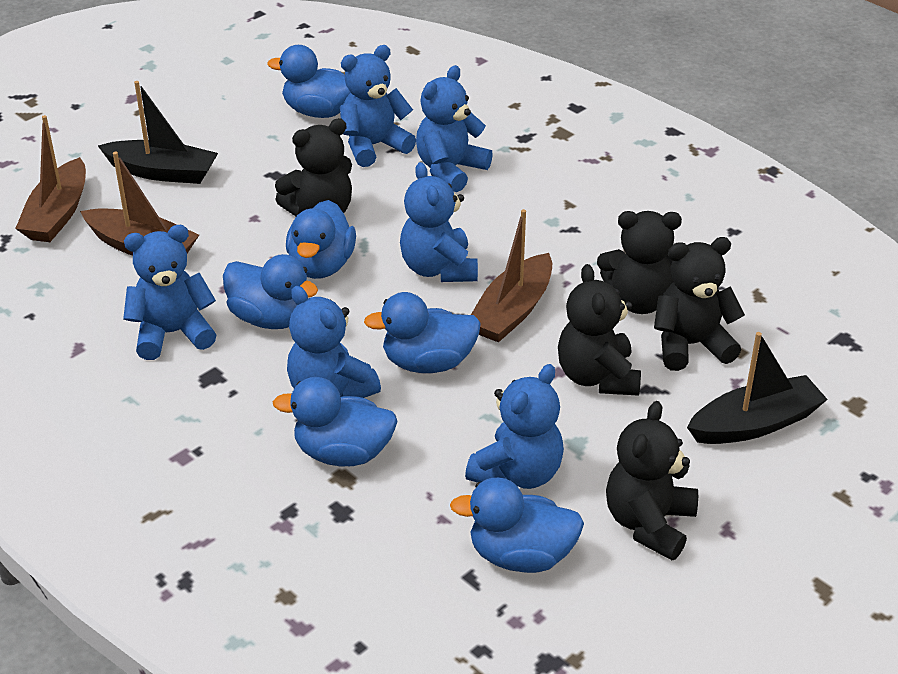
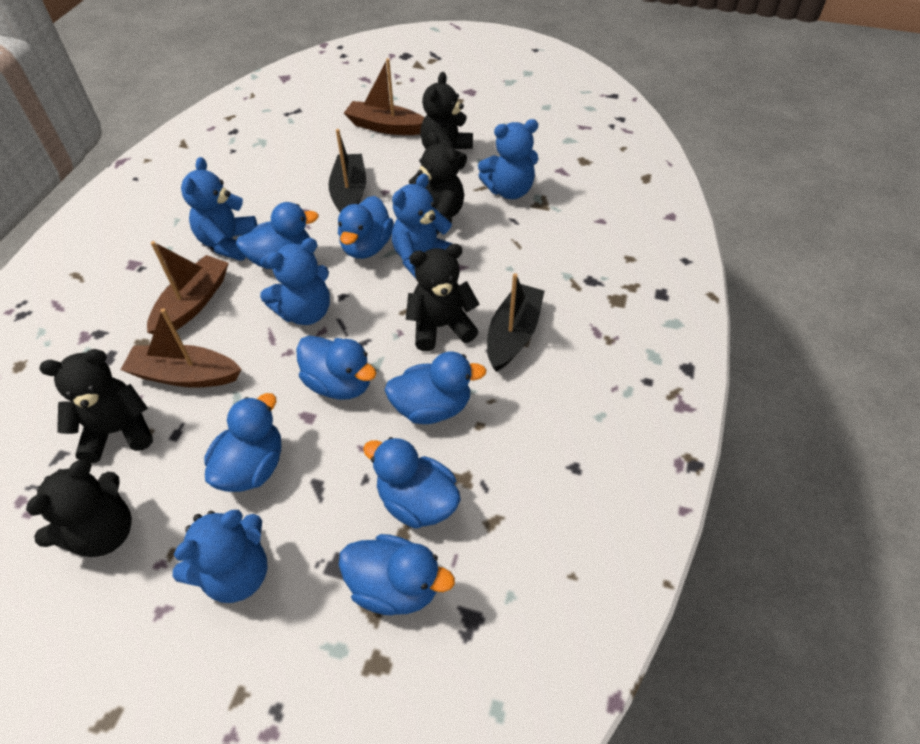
blue duck: 6 -> 7
blue teddy bear: 6 -> 5

